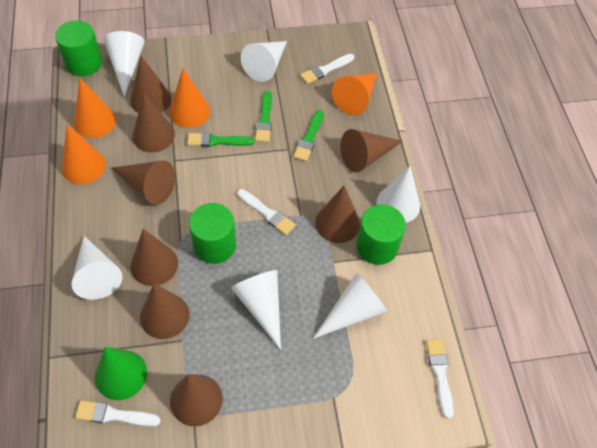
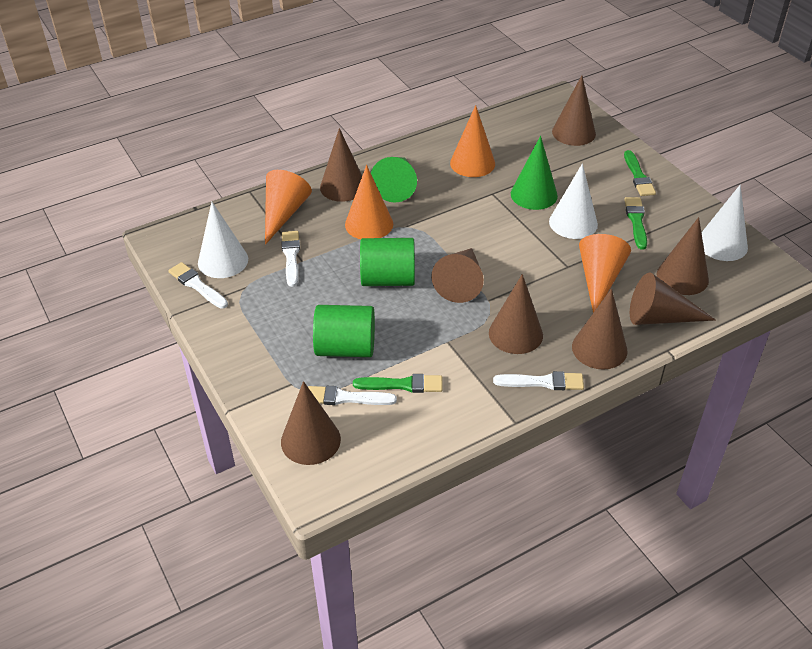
green cone: 1 -> 2
green cylinder: 3 -> 2
white cone: 6 -> 3

